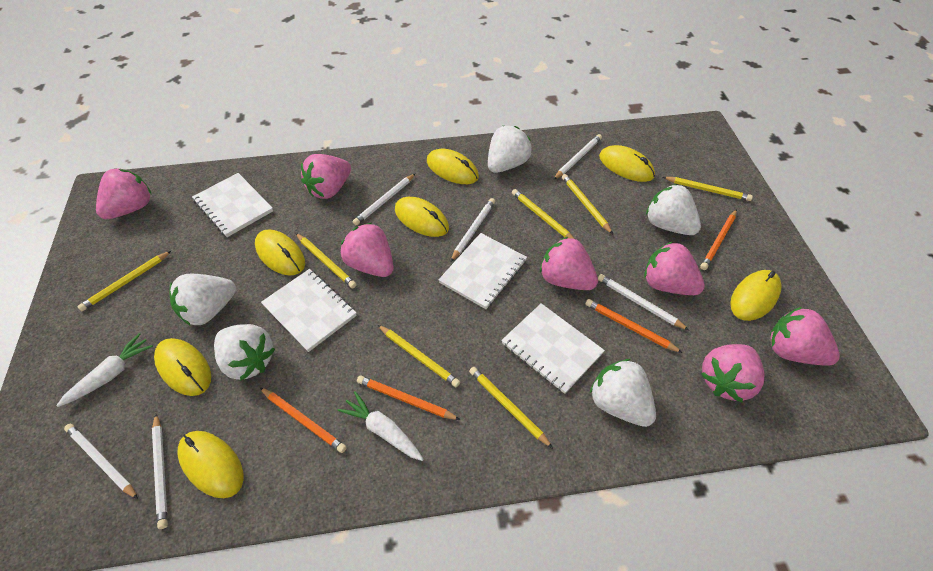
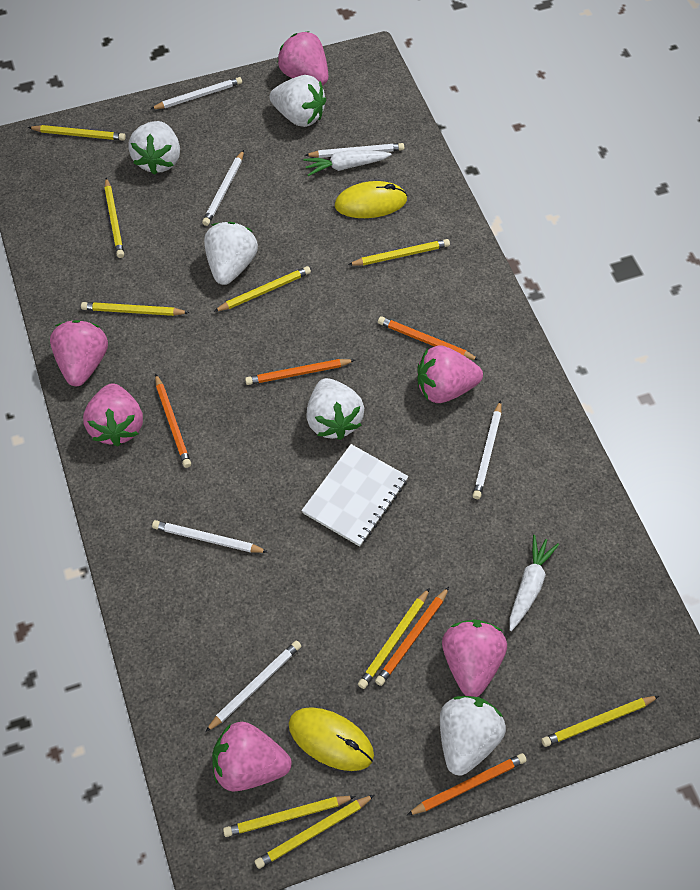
orange pencil: 4 -> 5
pink strawberry: 7 -> 6
white notebook: 4 -> 1
yellow mouse: 7 -> 2
yellow pencil: 7 -> 9

